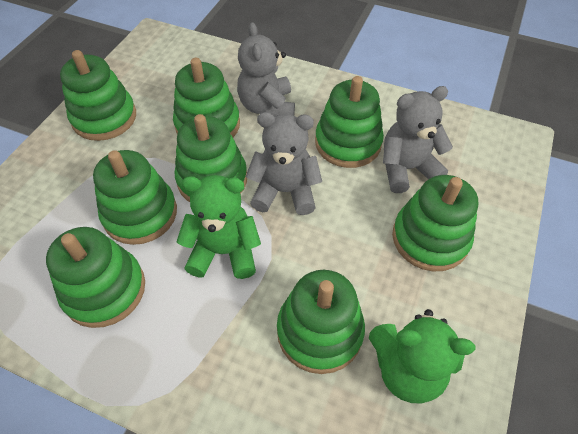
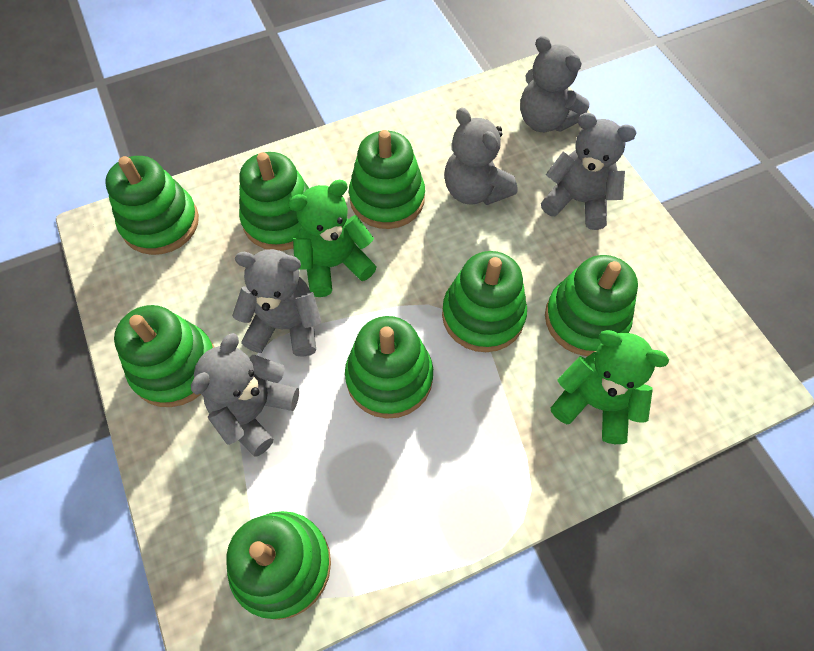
grey teddy bear: 3 -> 5

